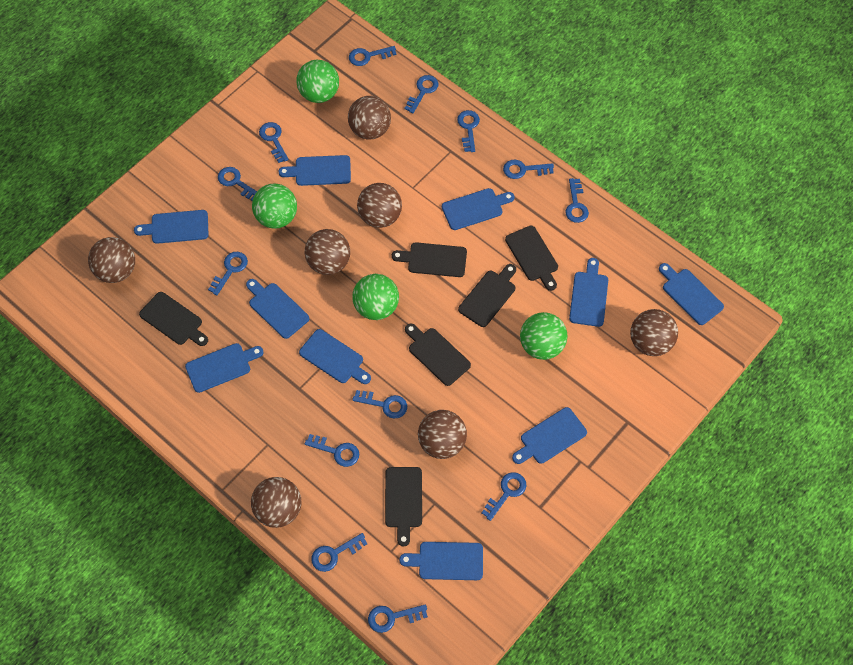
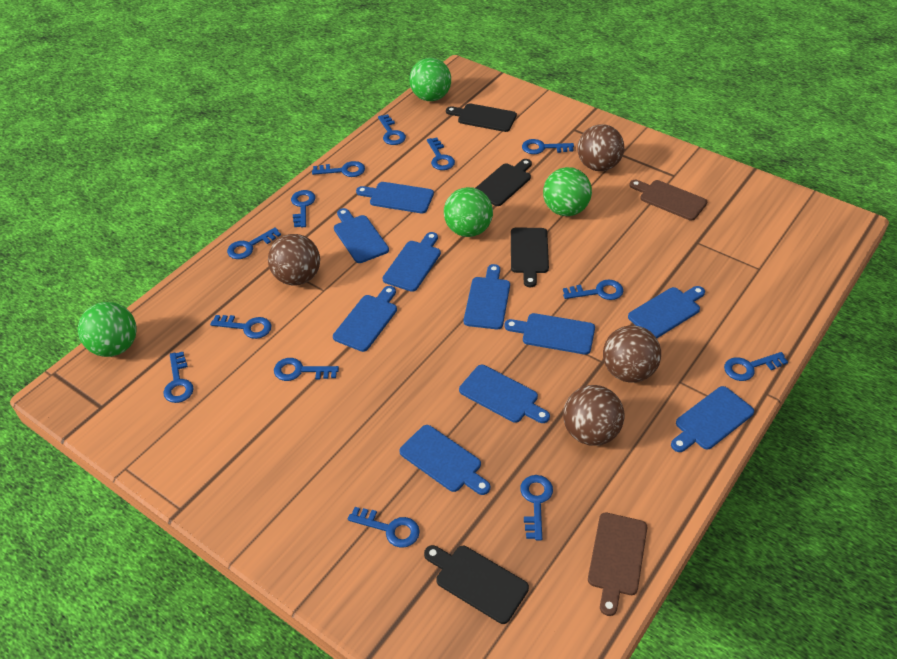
black cutting board: 6 -> 4
brown ball: 7 -> 4
brown cutting board: 0 -> 2

